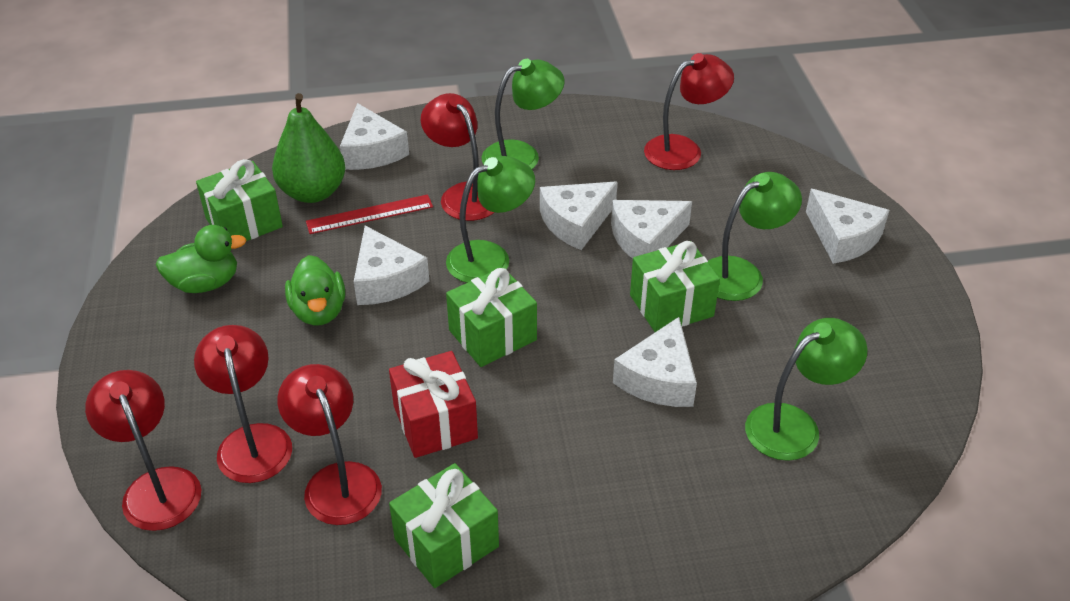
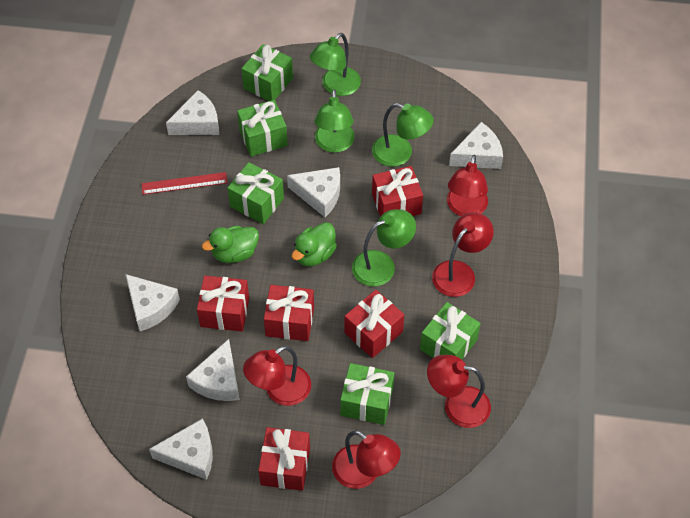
green gift: 4 -> 5
green pear: 1 -> 0
red gift: 1 -> 5

